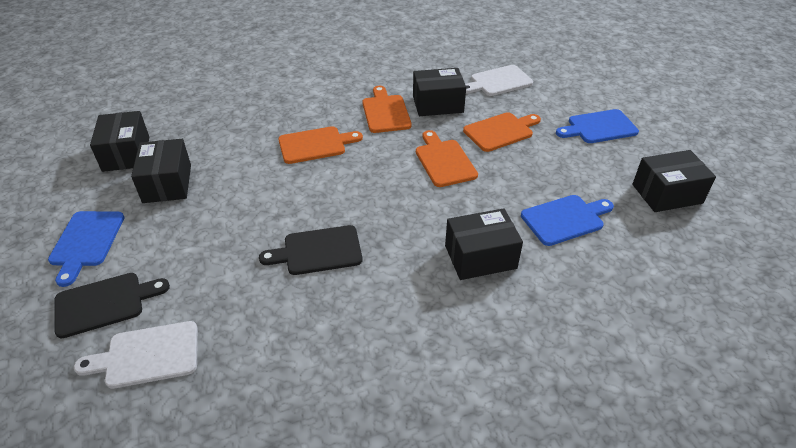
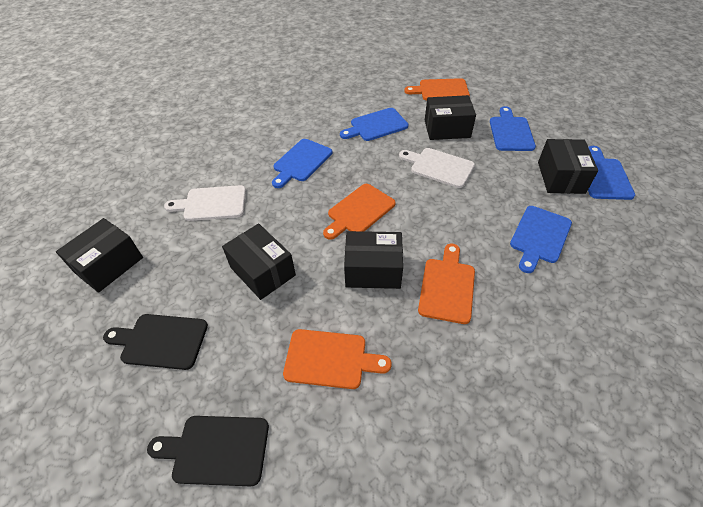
blue cutting board: 3 -> 5

